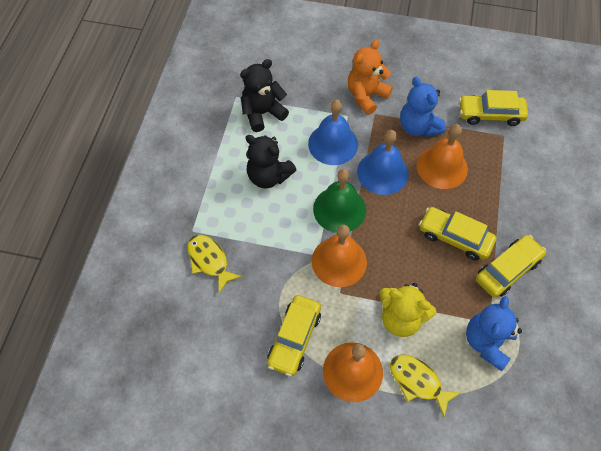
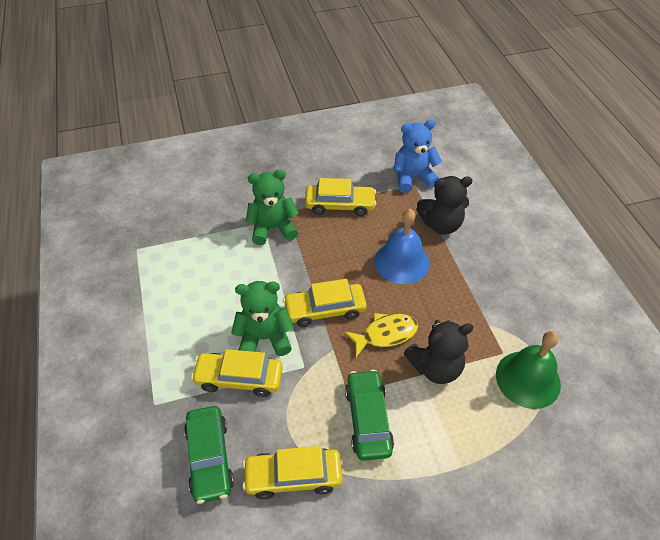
blue bell: 2 -> 1
blue teddy bear: 2 -> 1
green car: 0 -> 2
green teddy bear: 0 -> 2
orange bell: 3 -> 0
orange teddy bear: 1 -> 0
yellow fish: 2 -> 1
yellow teddy bear: 1 -> 0

